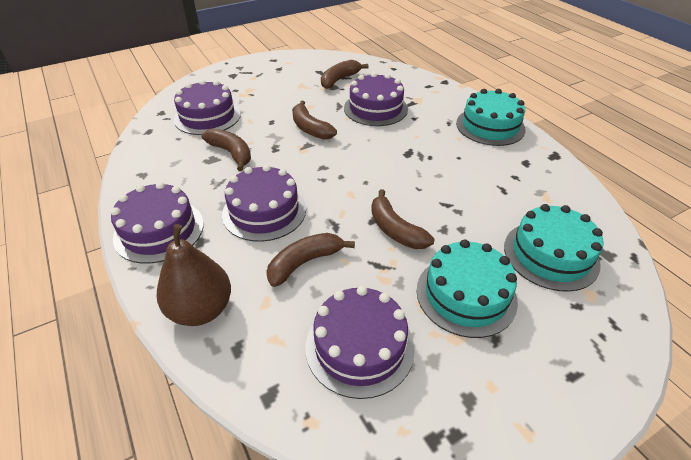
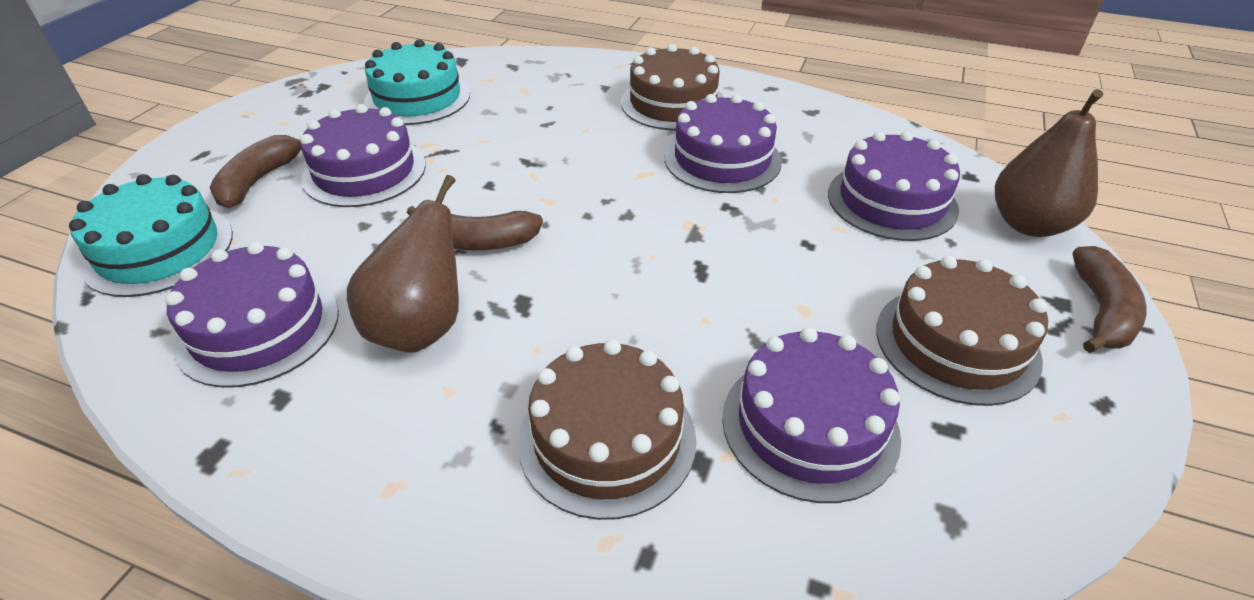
brown banana: 5 -> 3
brown cake: 0 -> 3
brown pear: 1 -> 2
turquoise cake: 3 -> 2

